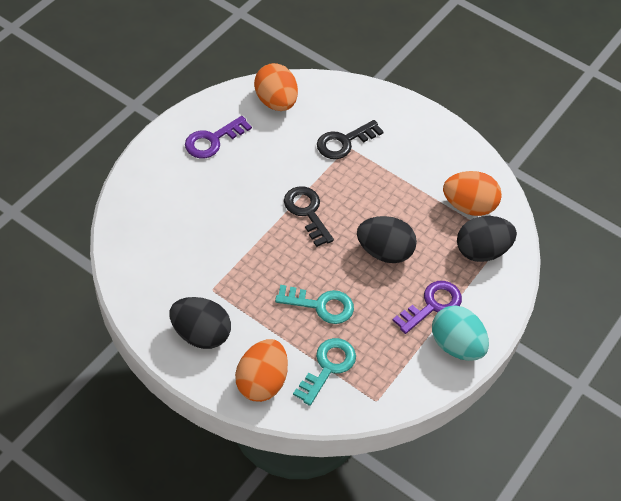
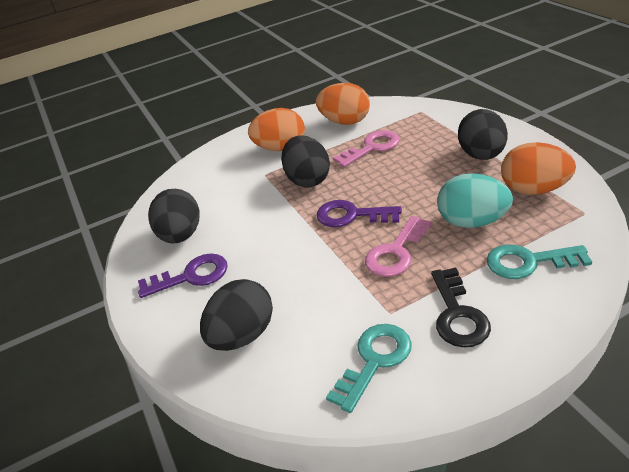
black egg: 3 -> 4
black key: 2 -> 1
pink key: 0 -> 2

